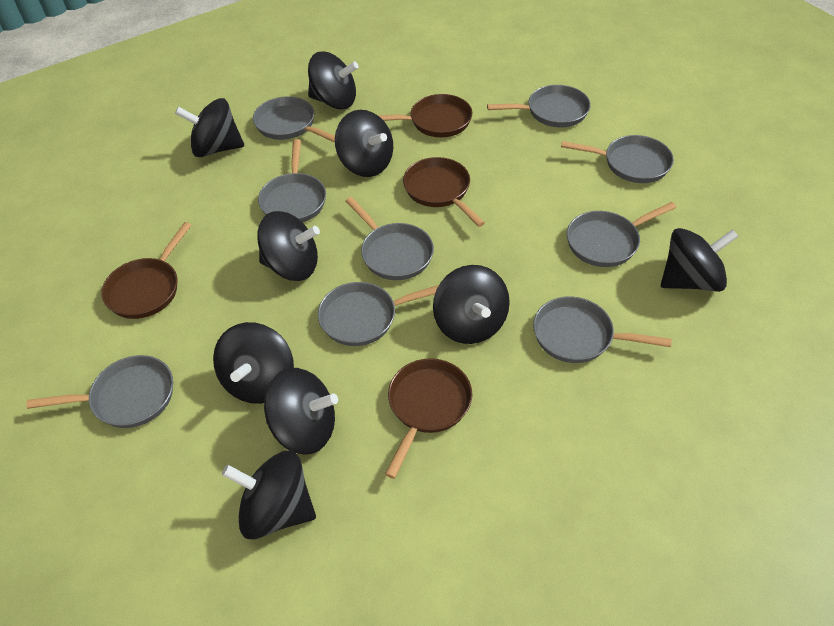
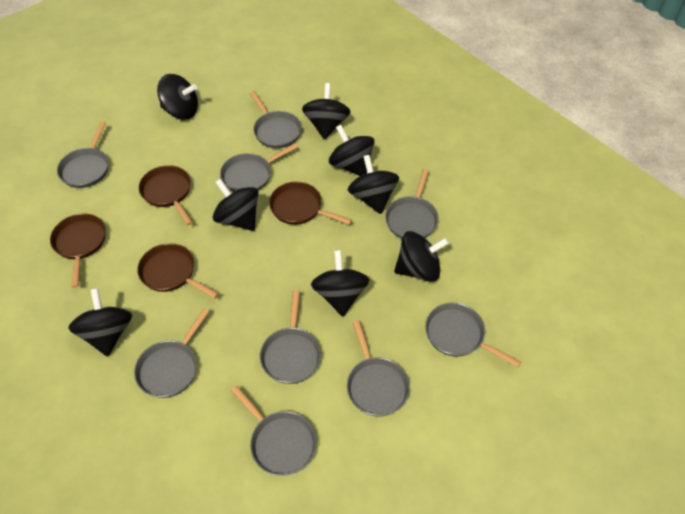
black spinning top: 9 -> 8

